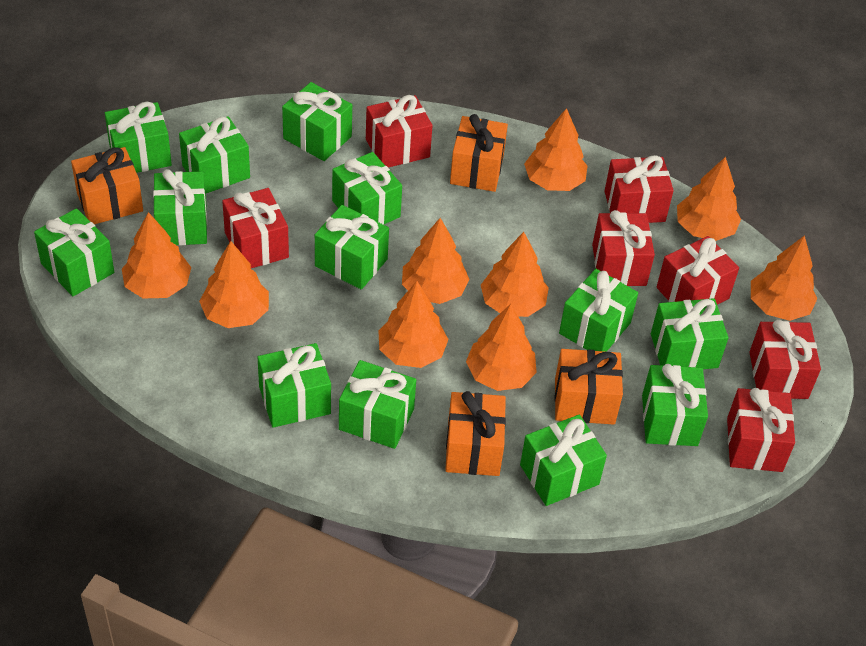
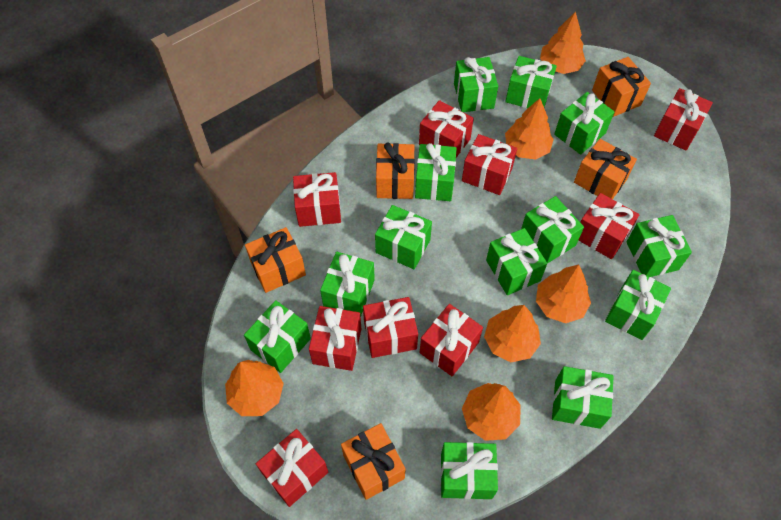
orange gift: 4 -> 5
orange tree: 9 -> 6
red gift: 7 -> 9

